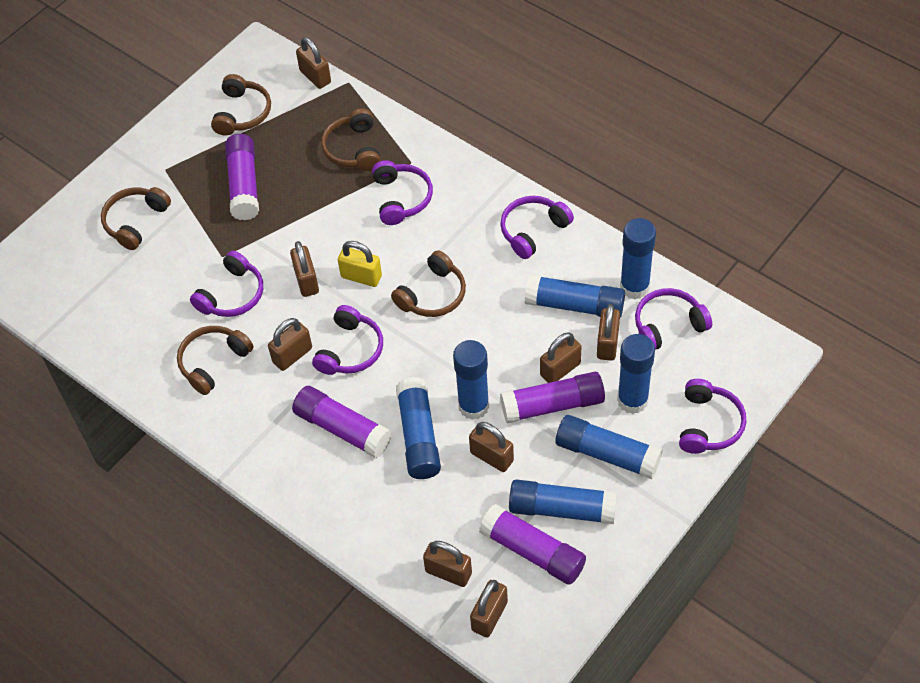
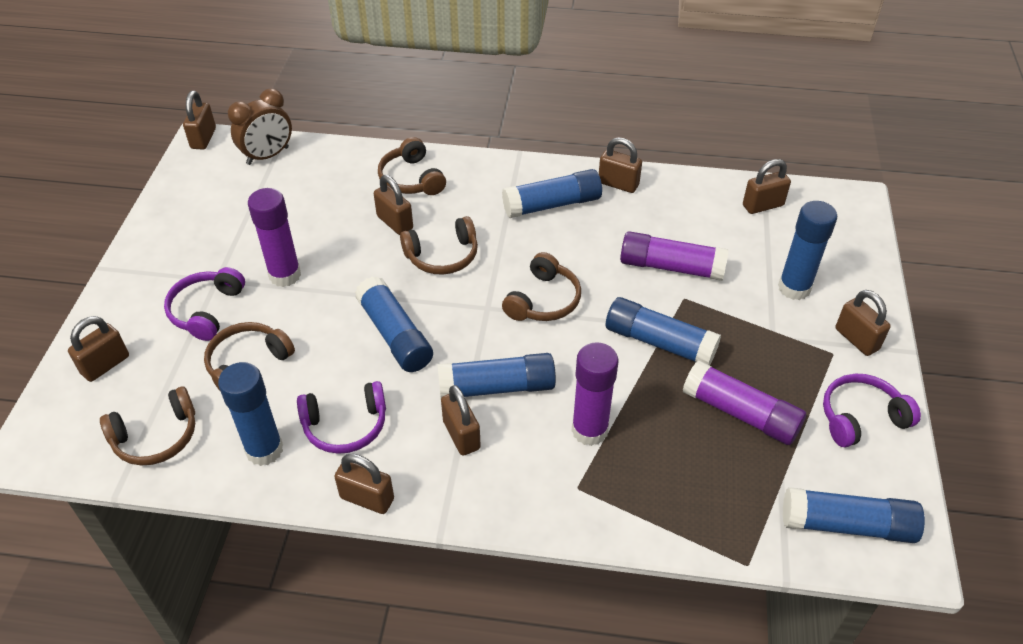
brown clock: 0 -> 1
purple headphones: 6 -> 3
yellow padlock: 1 -> 0

